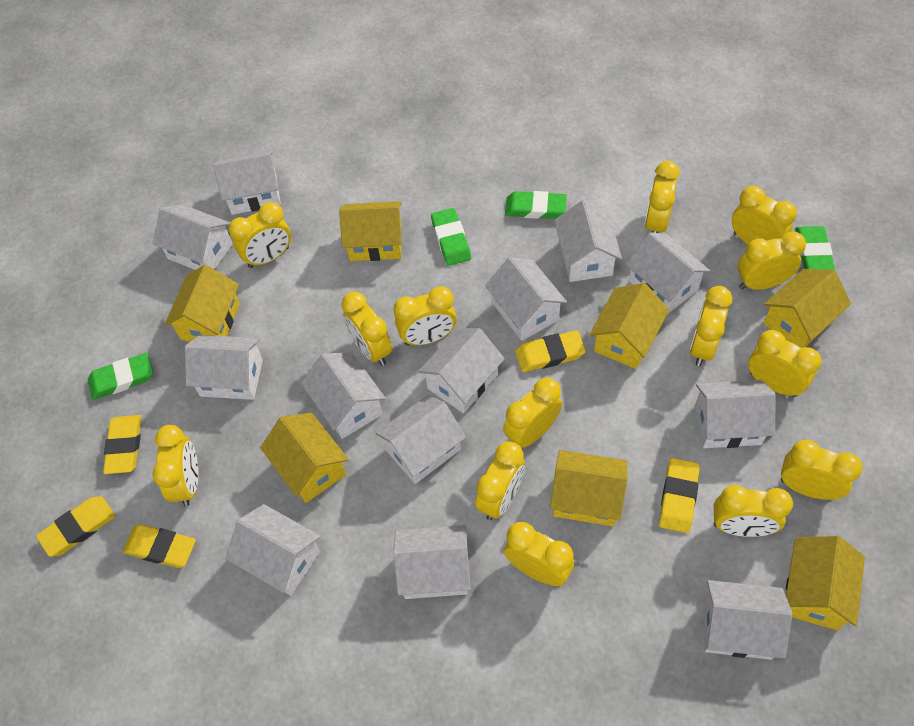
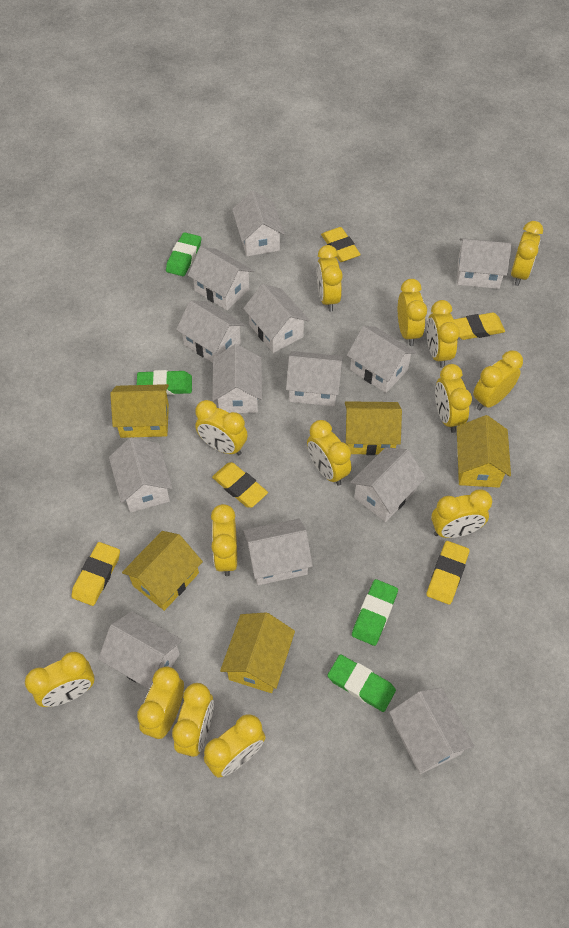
yellow house: 7 -> 5

